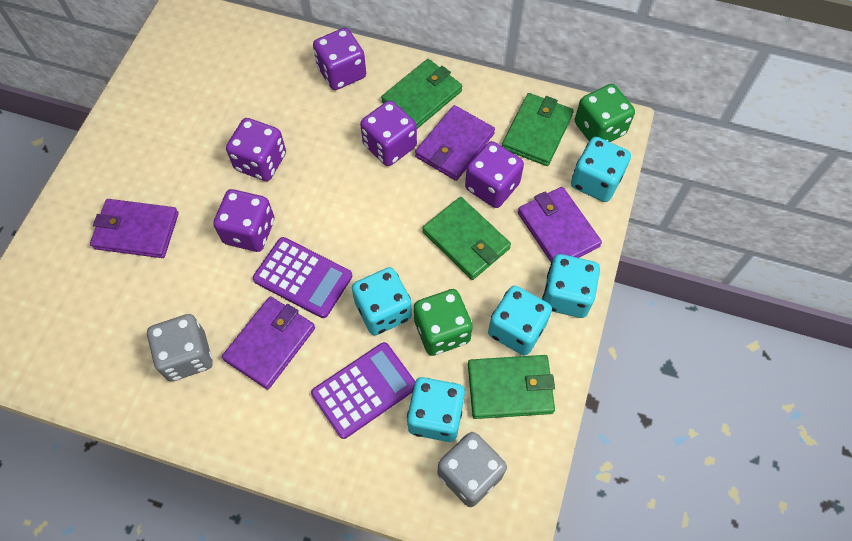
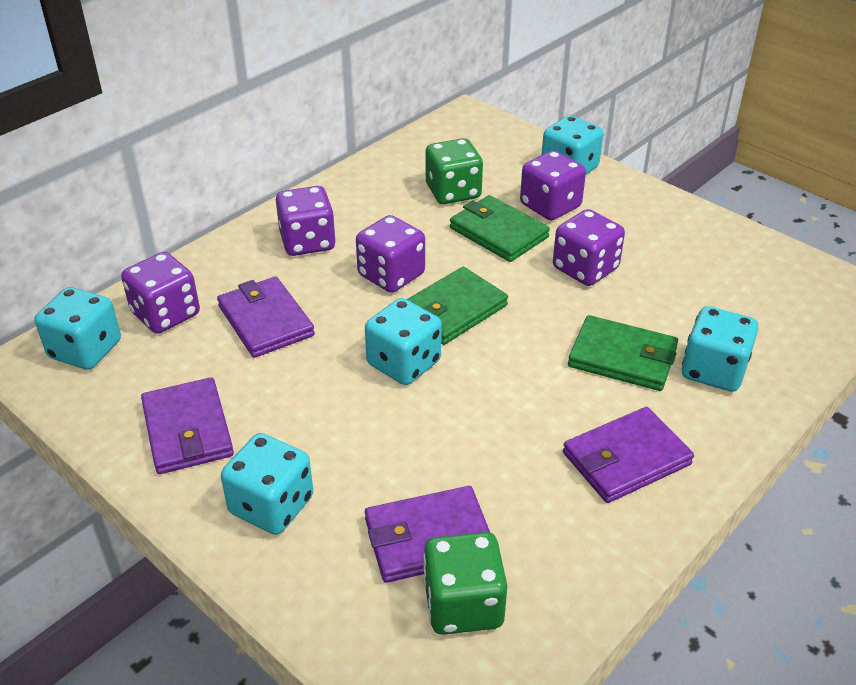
green wallet: 4 -> 3
grey dice: 2 -> 0
purple calculator: 2 -> 0

